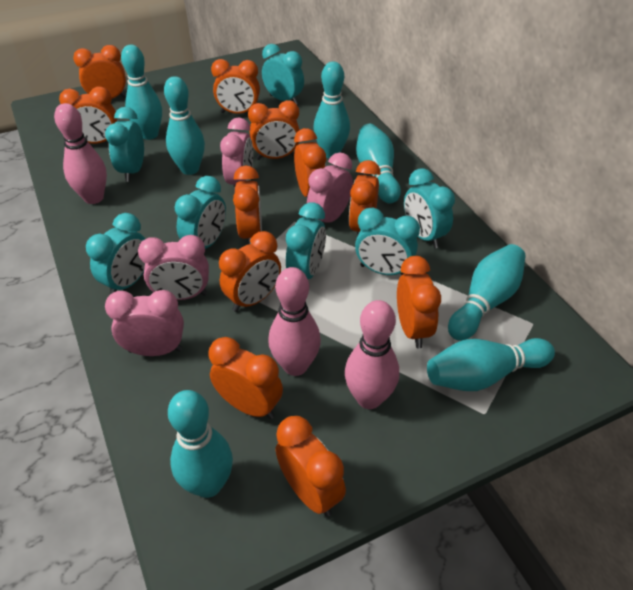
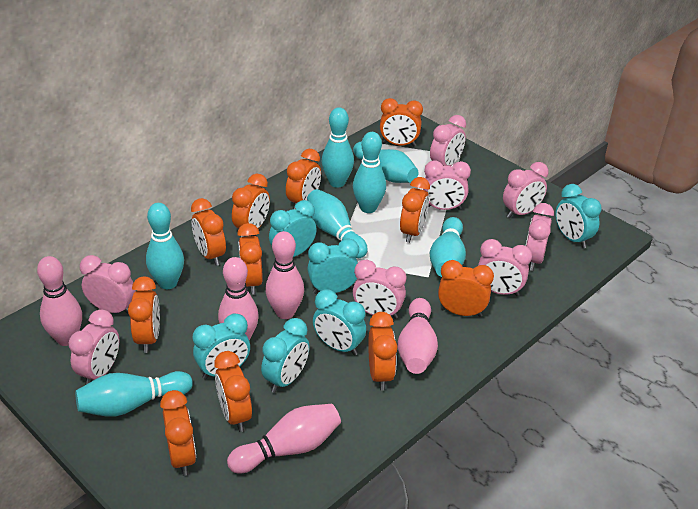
pink bowling pin: 3 -> 5
pink clock: 4 -> 8
turquoise clock: 7 -> 6

